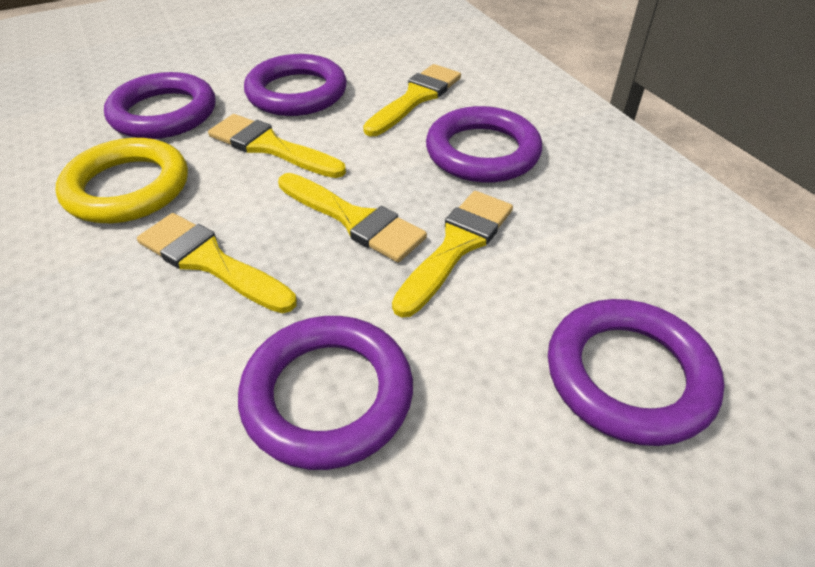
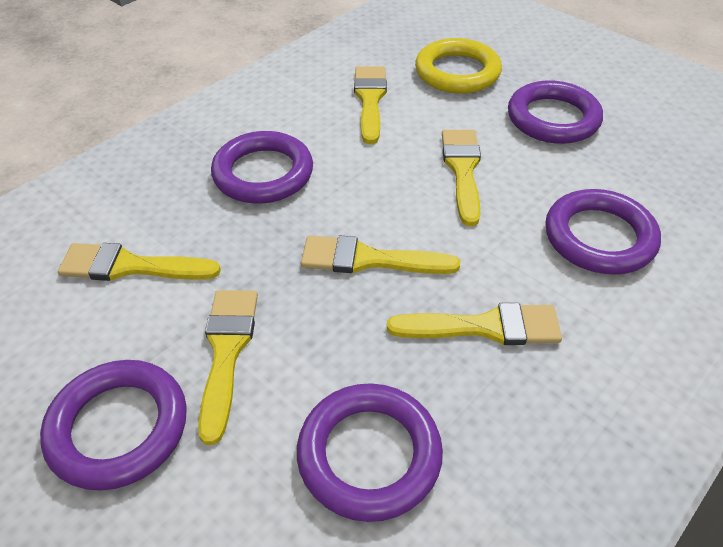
yellow brush: 5 -> 6

